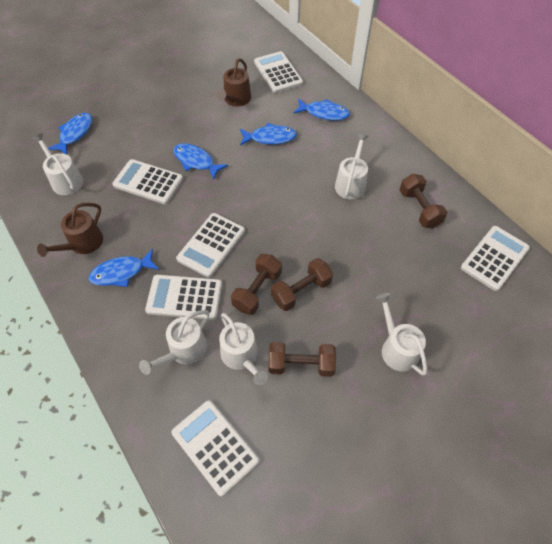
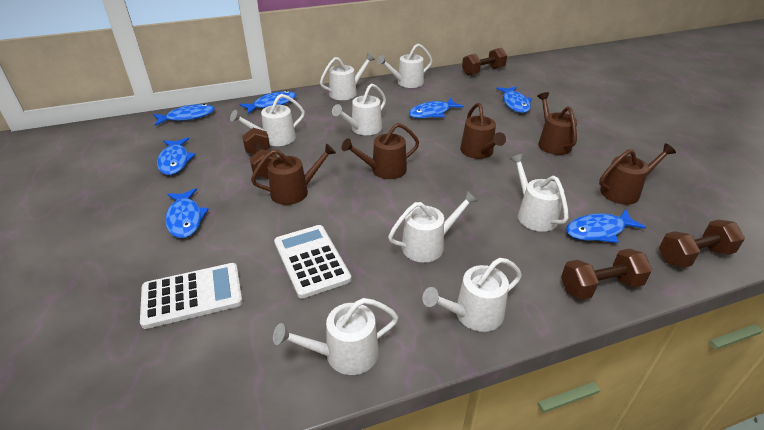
blue fish: 5 -> 7
brown watering can: 2 -> 5
white calculator: 6 -> 2
white watering can: 5 -> 8

